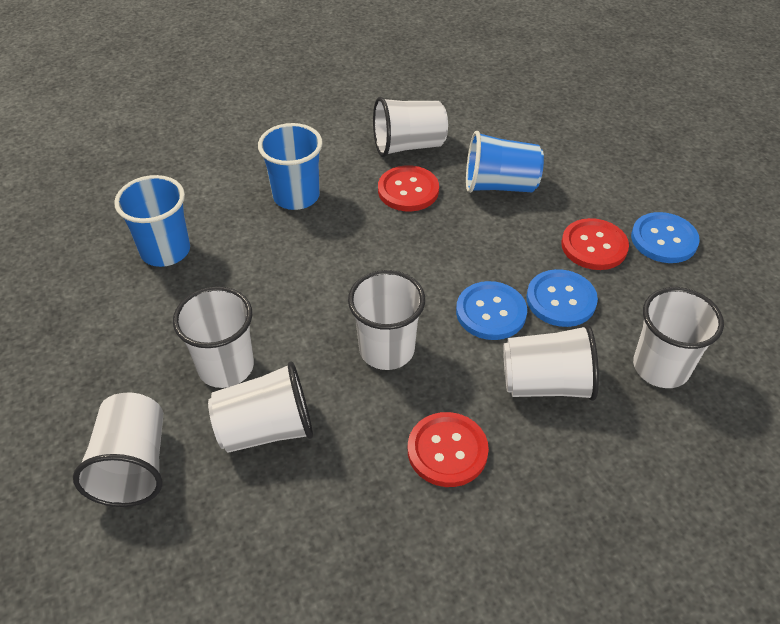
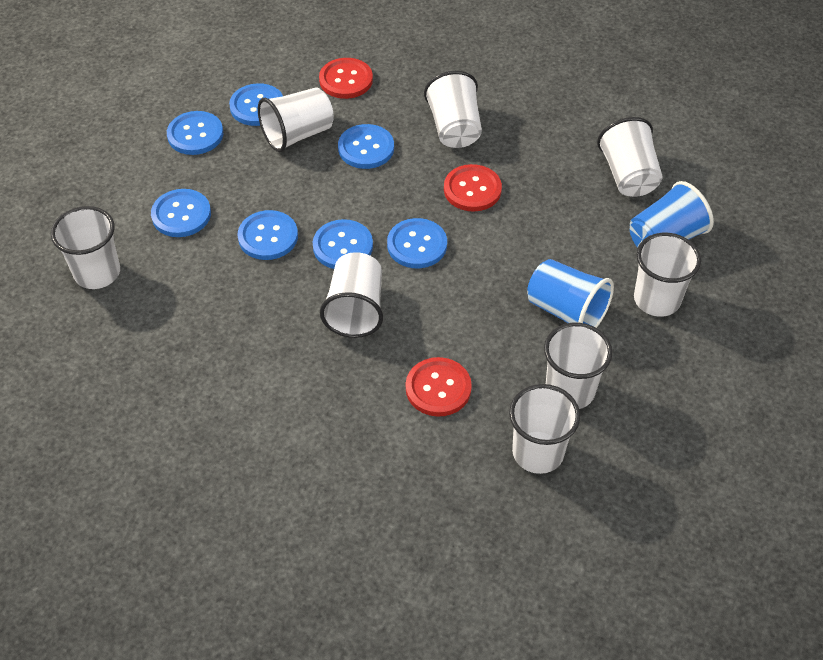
blue button: 3 -> 7
blue cup: 3 -> 2
white cup: 7 -> 8

